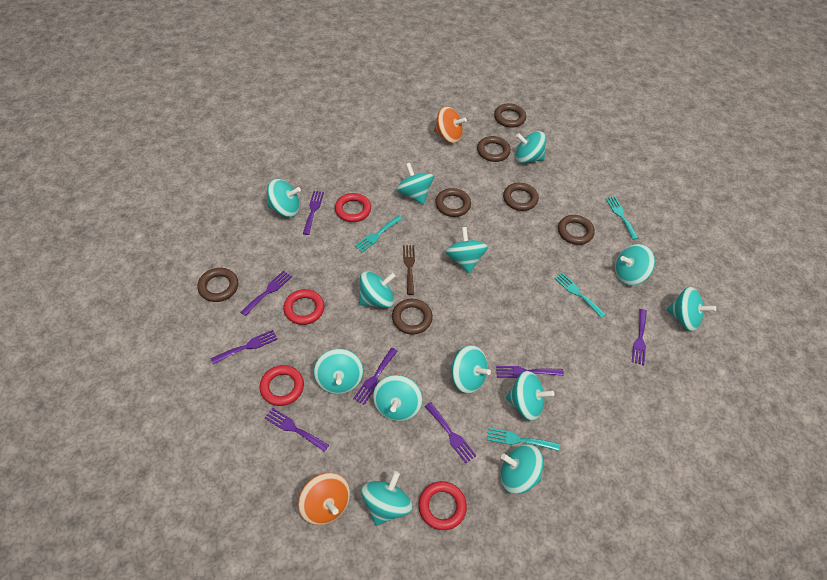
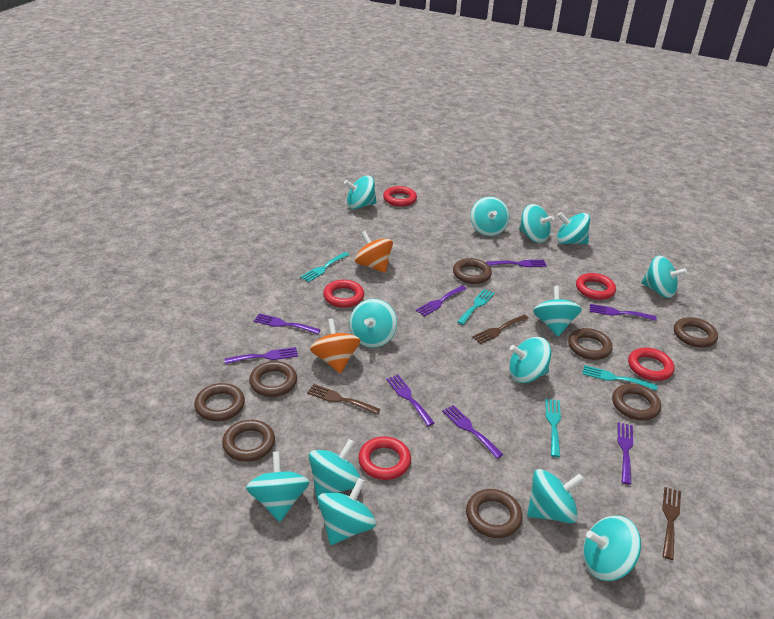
brown fork: 1 -> 3
brown ring: 7 -> 8
red ring: 4 -> 5

